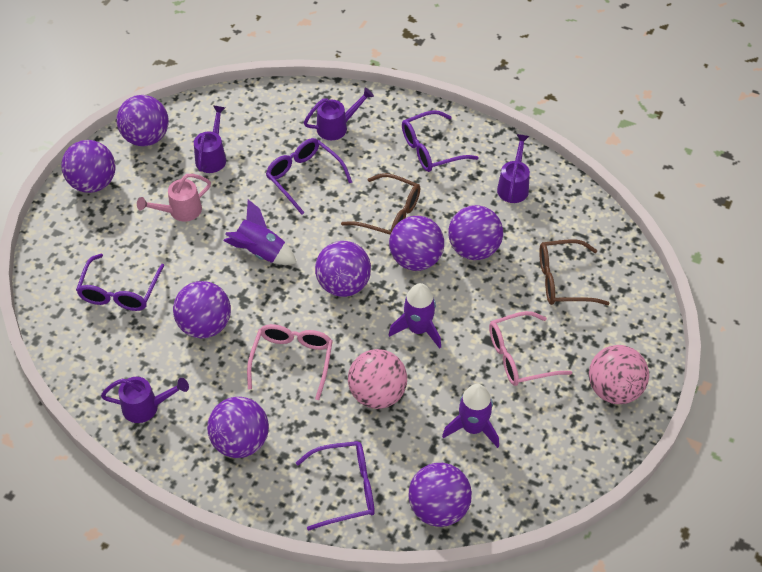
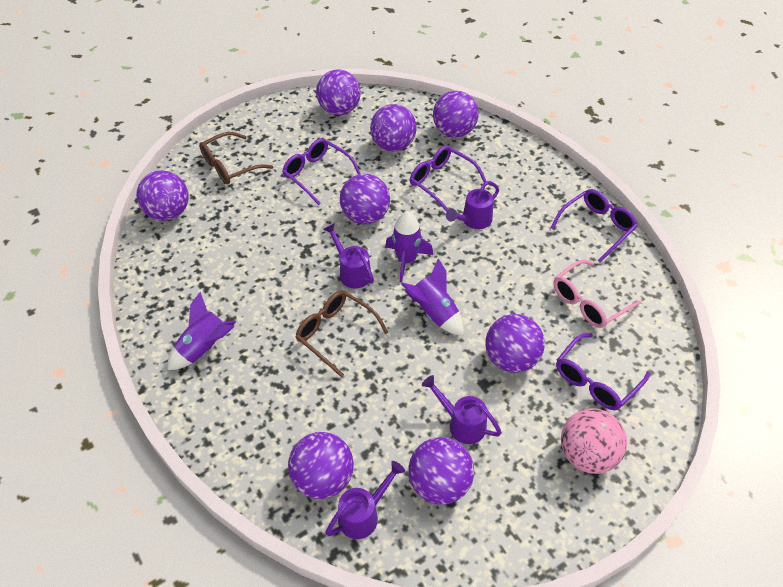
pink ball: 2 -> 1
pink glasses: 2 -> 1
pink watering can: 1 -> 0

